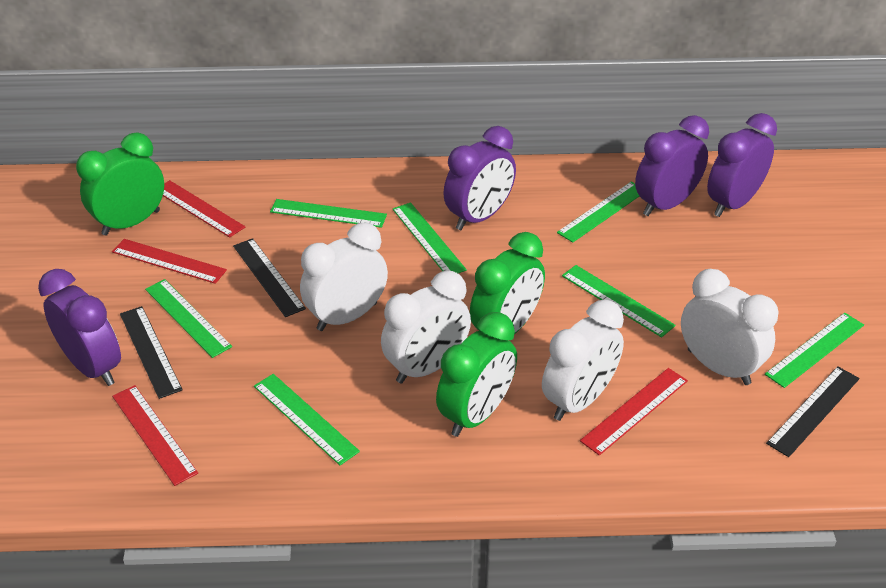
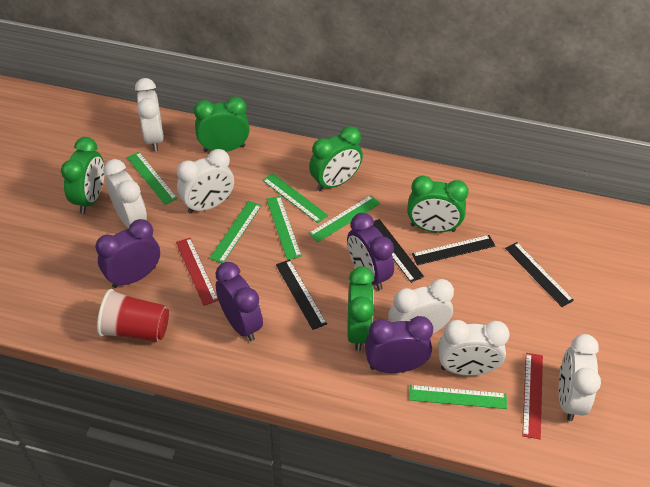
black ruler: 3 -> 4
green clock: 3 -> 5
green ruler: 7 -> 6
red cup: 0 -> 1
red ruler: 4 -> 2
white clock: 4 -> 6

